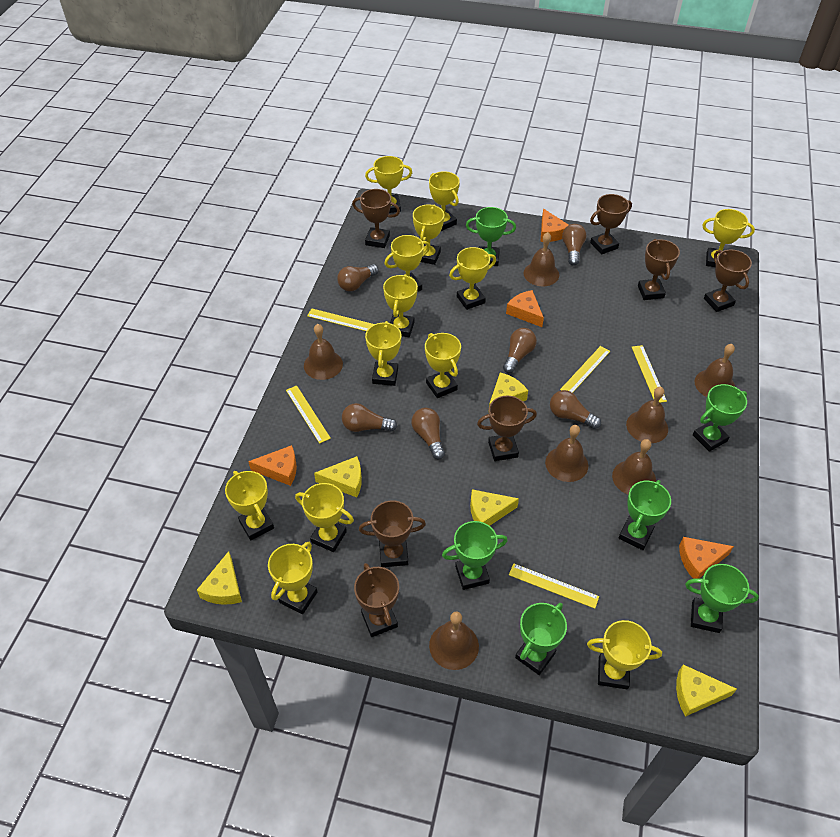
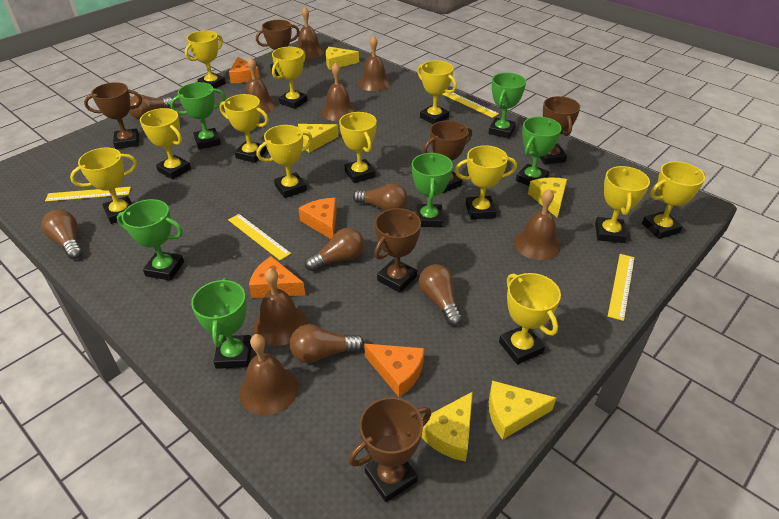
brown trophy: 7 -> 6
yellow ruler: 5 -> 4
yellow trophy: 13 -> 12

